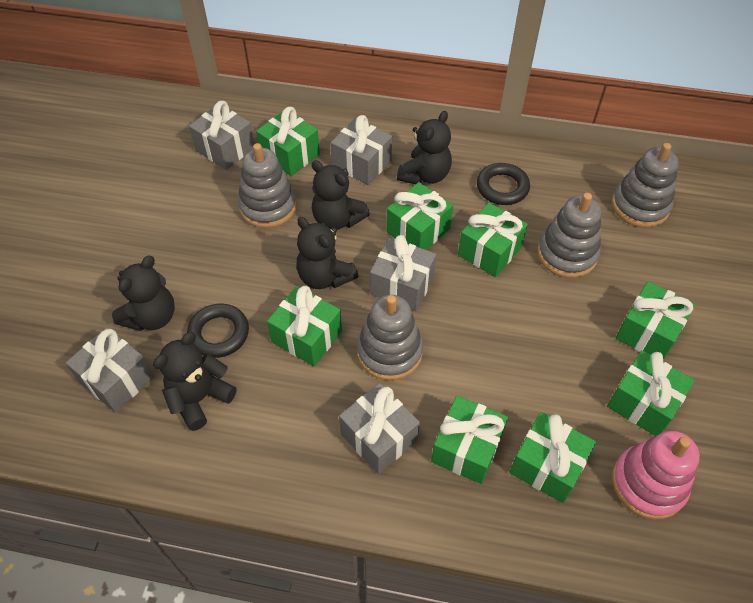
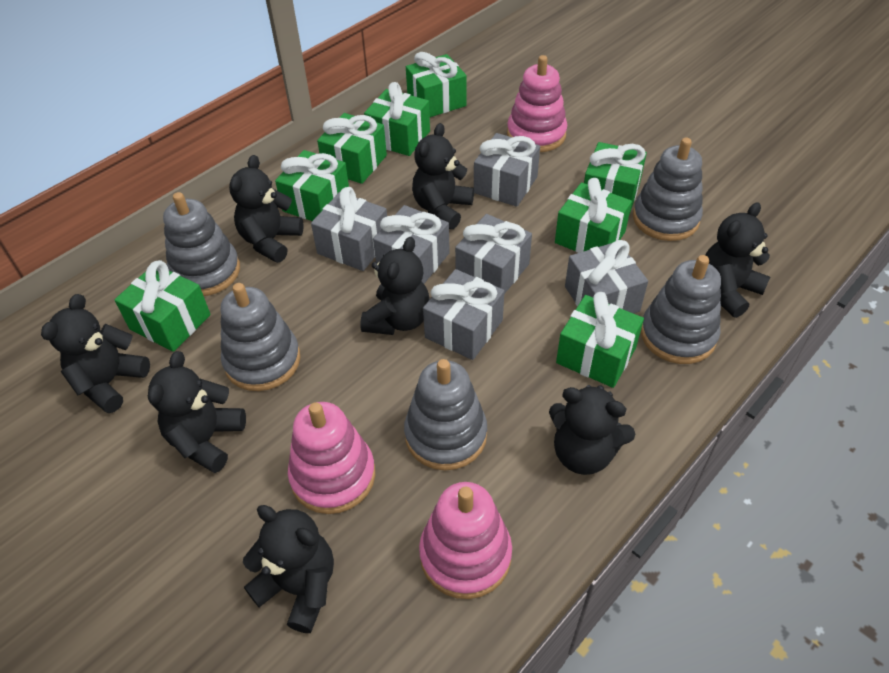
black ring: 2 -> 0
black teddy bear: 5 -> 8
grey gift: 5 -> 6
grey stacking toy: 4 -> 5
pink stacking toy: 1 -> 3

